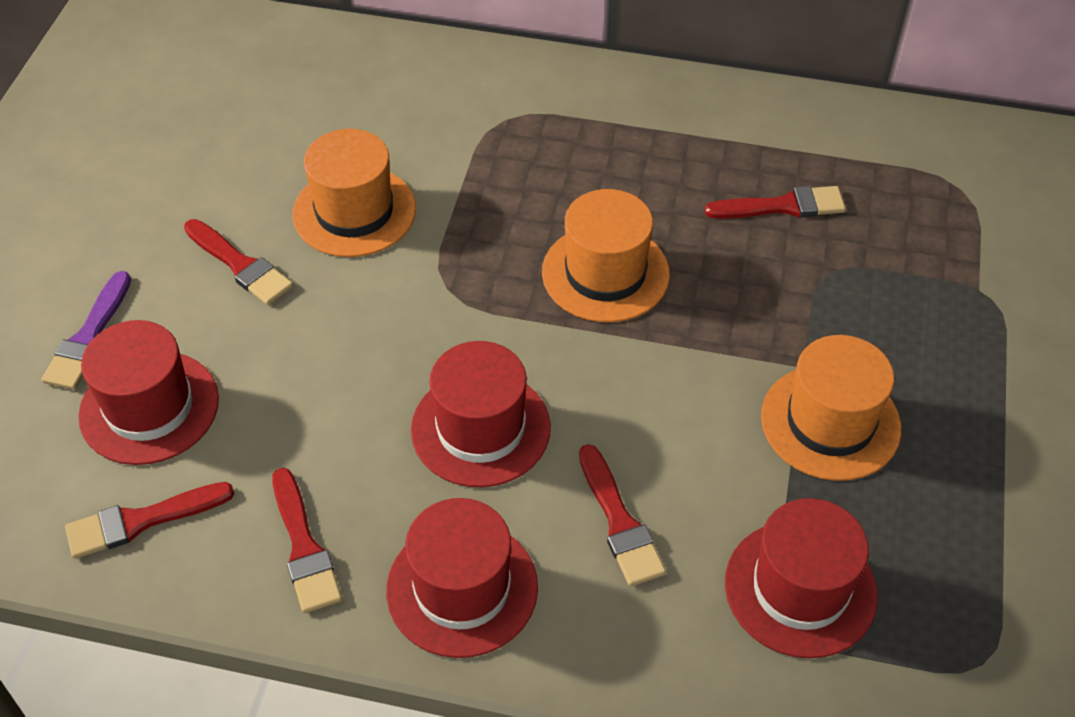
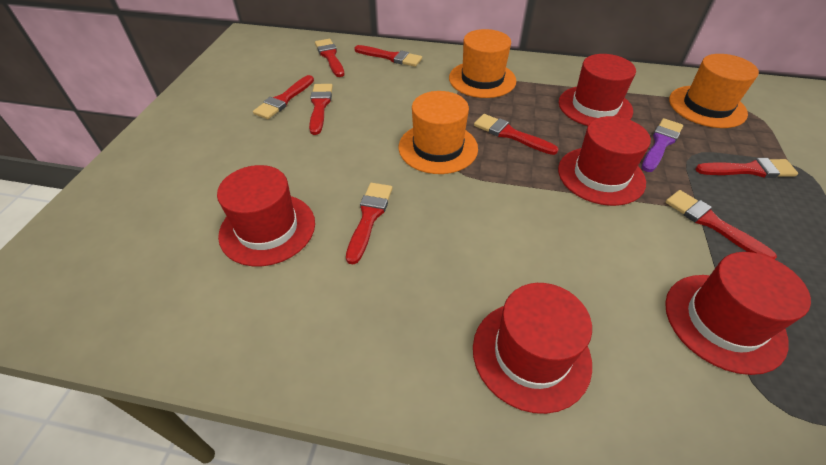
red brush: 5 -> 8
red hat: 4 -> 5

